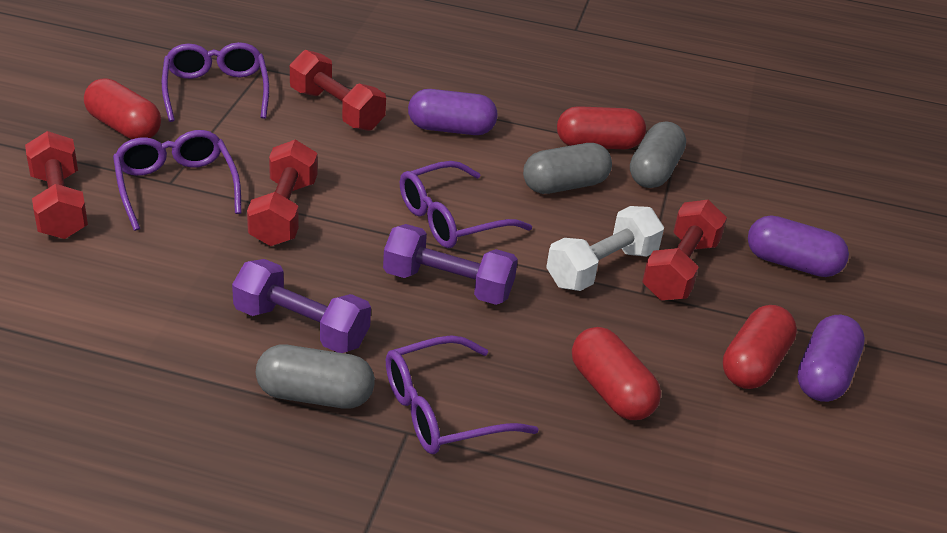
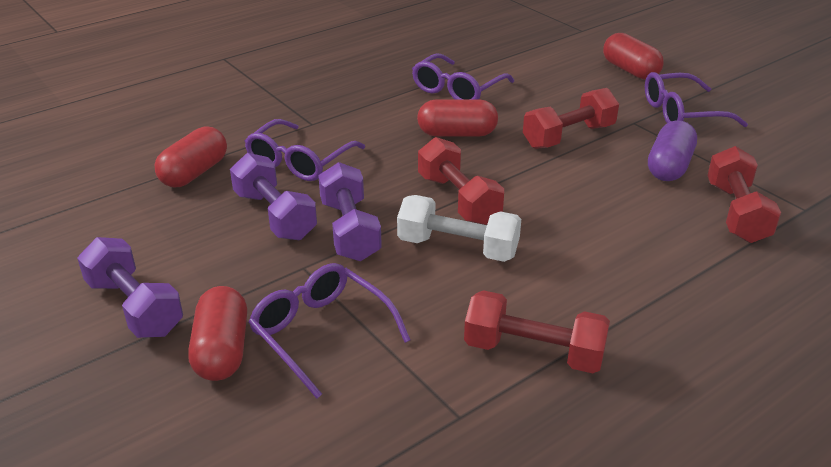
grey capsule: 3 -> 0
purple capsule: 3 -> 1
purple dumbbell: 2 -> 3

